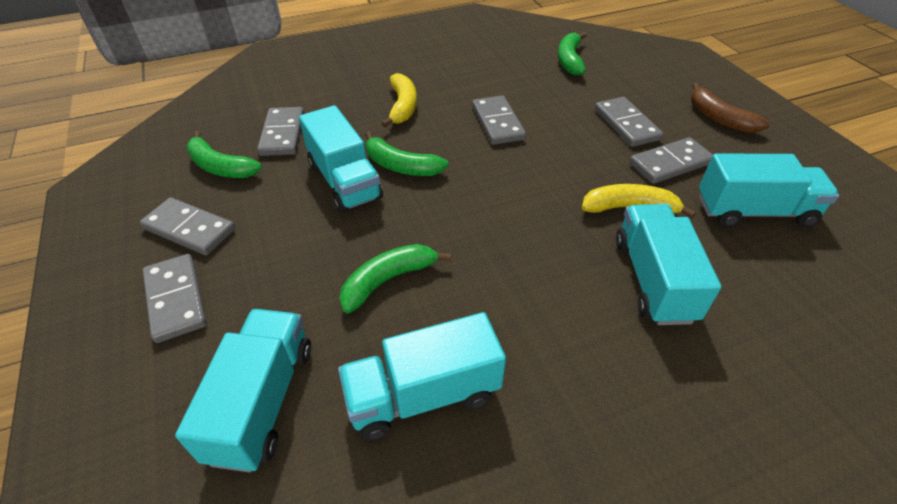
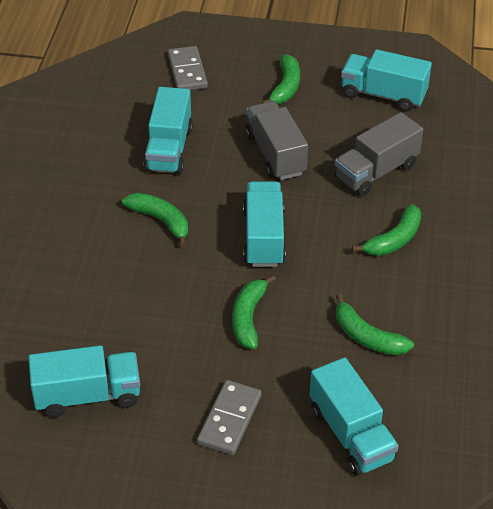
brown banana: 1 -> 0
green banana: 4 -> 5
grey domino: 6 -> 2
grey truck: 0 -> 2
yellow banana: 2 -> 0

